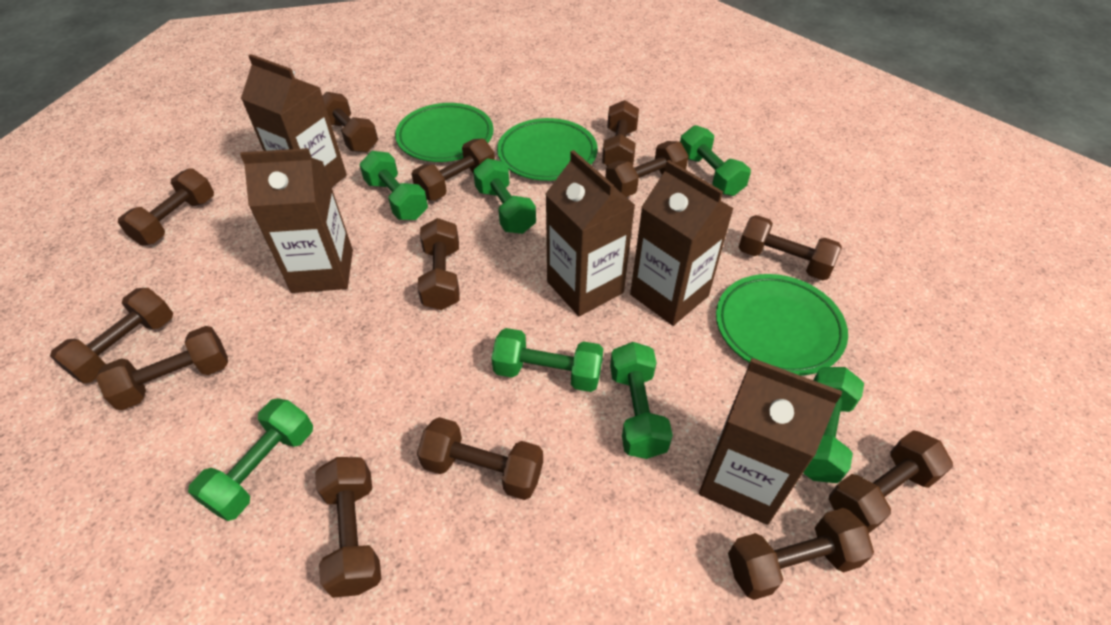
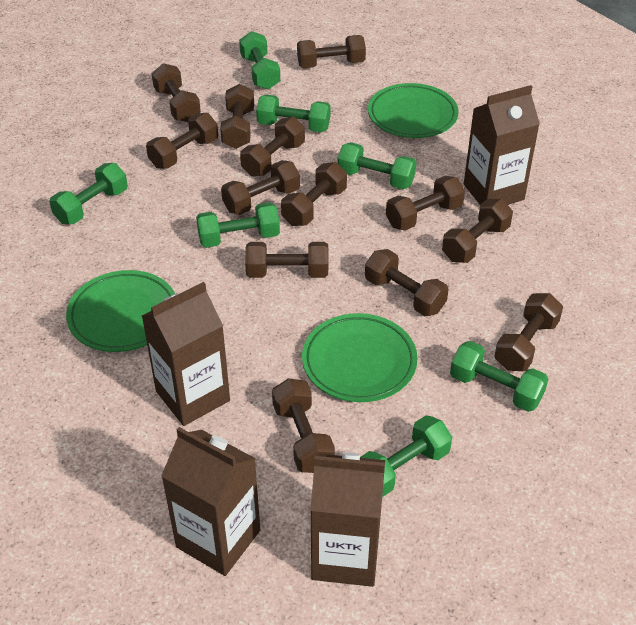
brown carton: 5 -> 4

